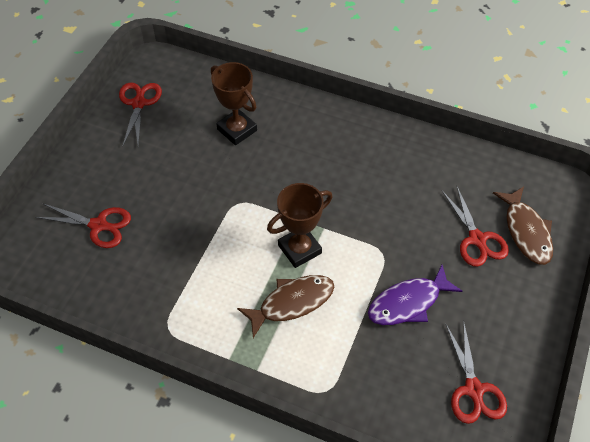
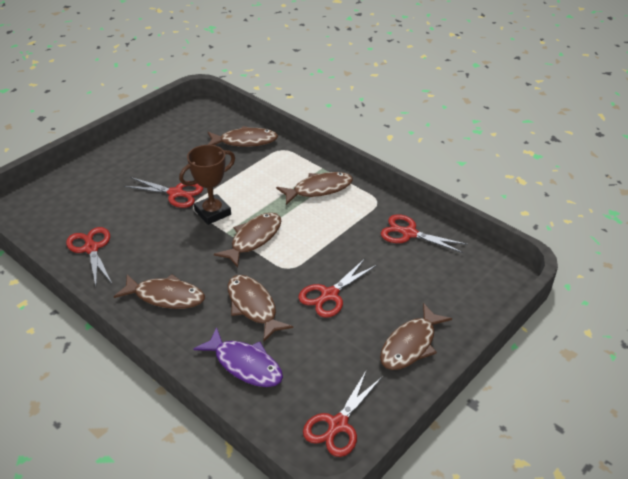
brown fish: 2 -> 6
brown trophy: 2 -> 1
red scissors: 4 -> 5

